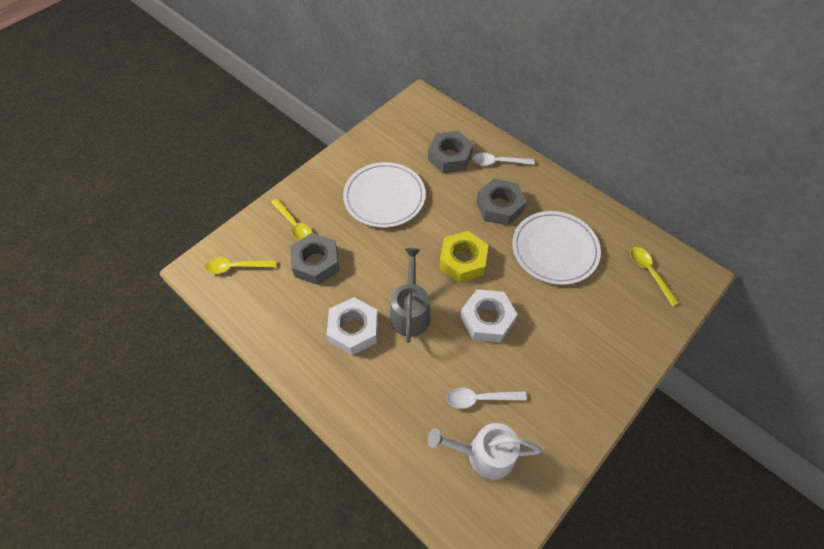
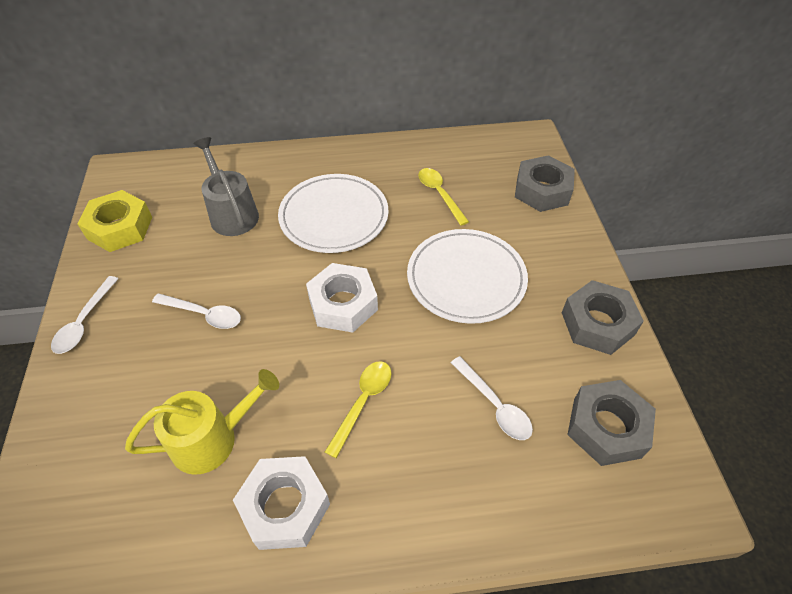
white spoon: 2 -> 3
white watering can: 1 -> 0
yellow spoon: 3 -> 2
yellow watering can: 0 -> 1

